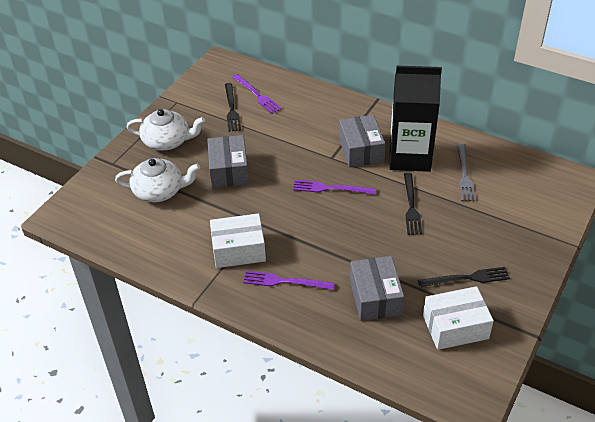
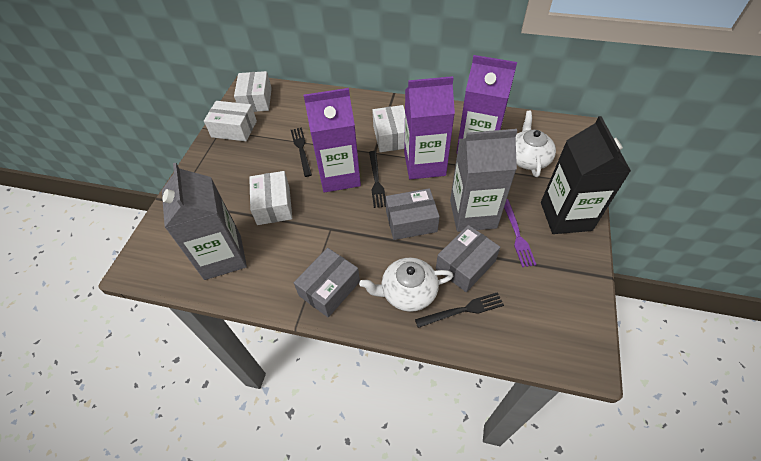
grey carton: 0 -> 2
grey fork: 1 -> 0
purple carton: 0 -> 3
purple fork: 3 -> 1
white box: 2 -> 4

